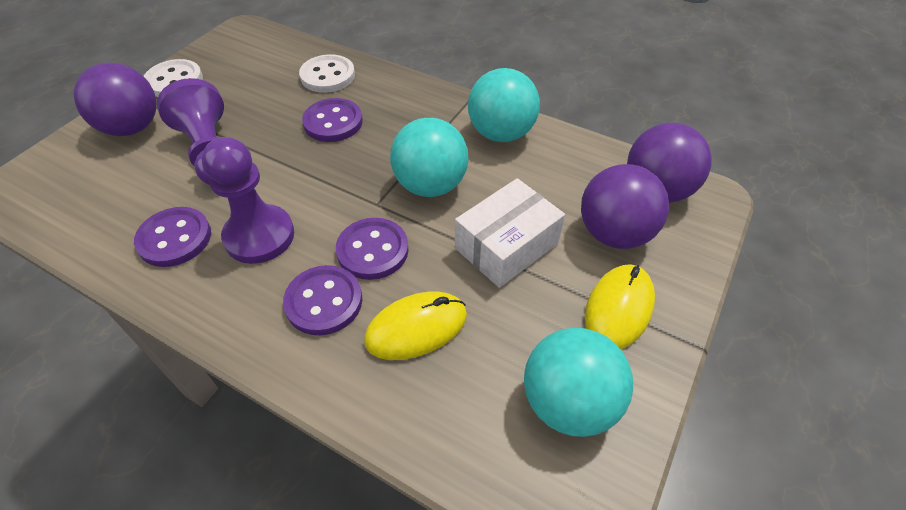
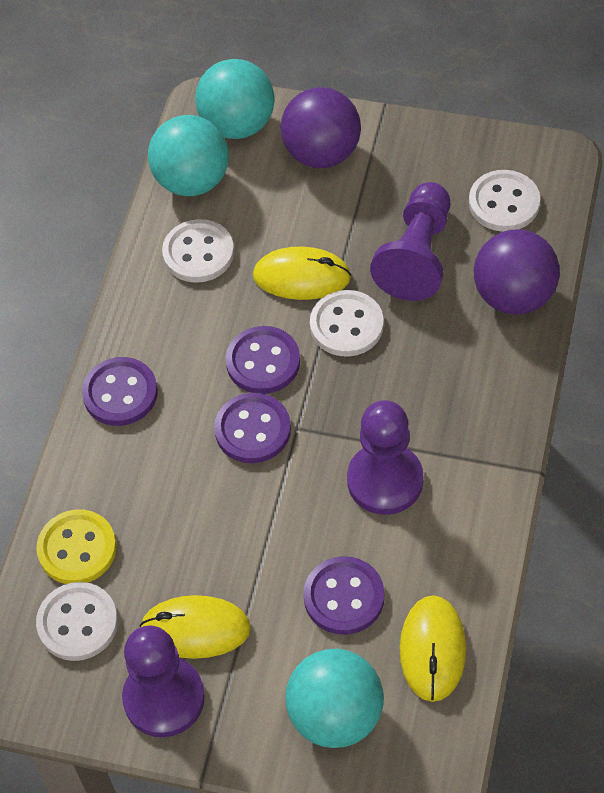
purple ball: 3 -> 2
purple pawn: 2 -> 3
white box: 1 -> 0
white button: 2 -> 4
yellow button: 0 -> 1
yellow mouse: 2 -> 3

